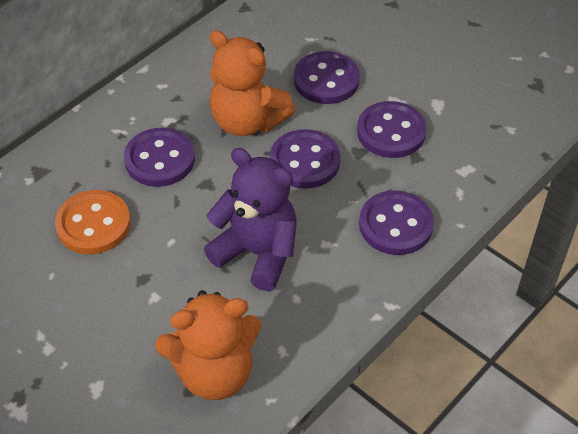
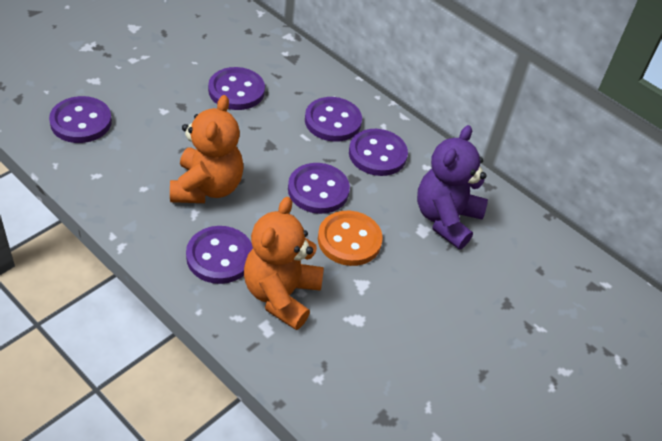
purple button: 5 -> 6

